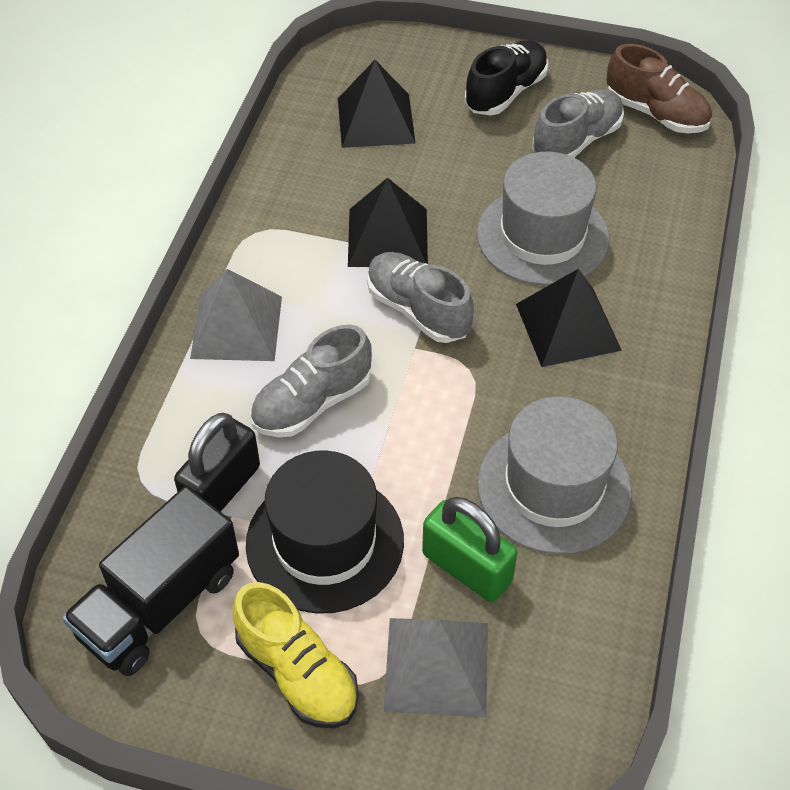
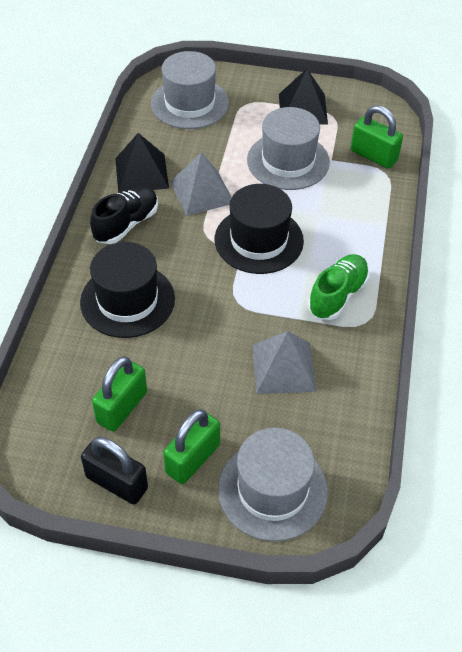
black hat: 1 -> 2
black pyramid: 3 -> 2
black truck: 1 -> 0
brown shoe: 1 -> 0
green padlock: 1 -> 3
green shoe: 0 -> 1
grey hat: 2 -> 3
grey shoe: 3 -> 0
yellow shoe: 1 -> 0

